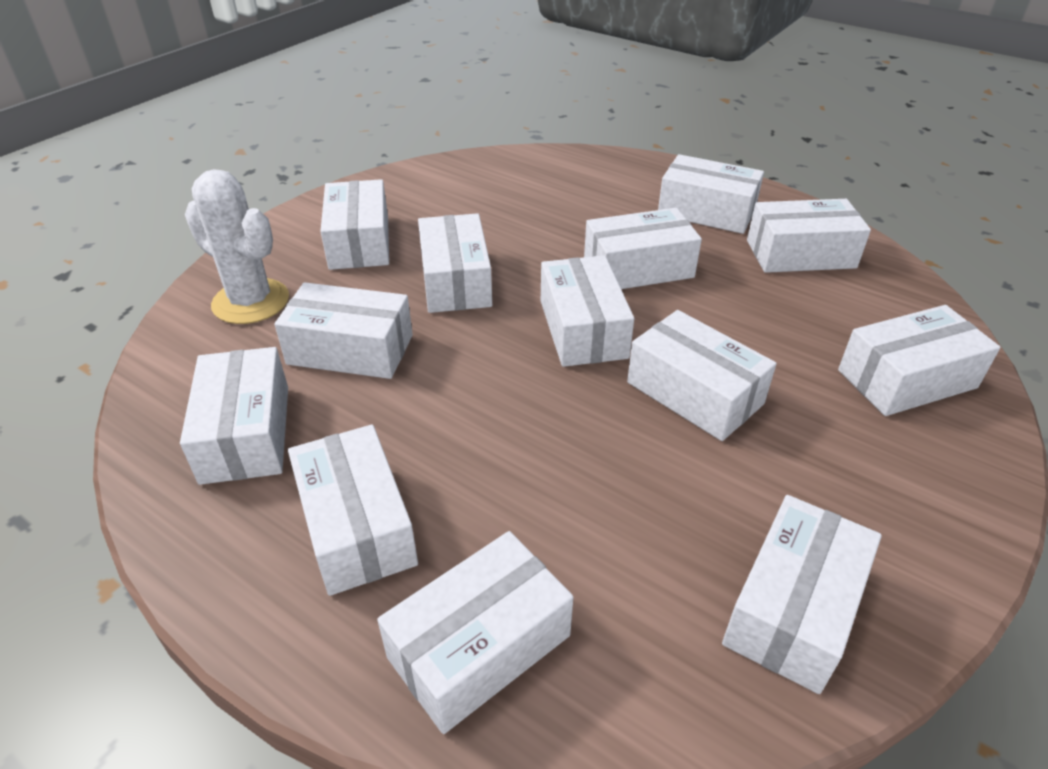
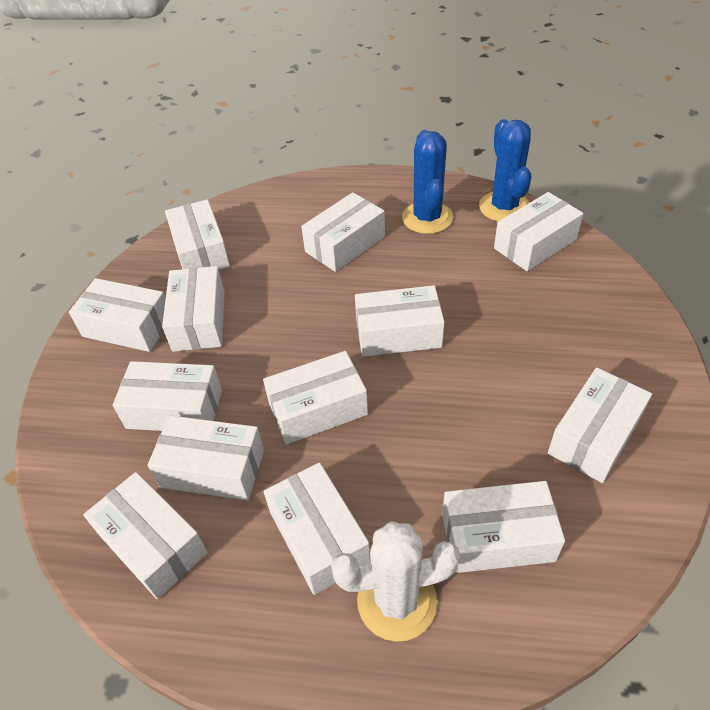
blue cactus: 0 -> 2

